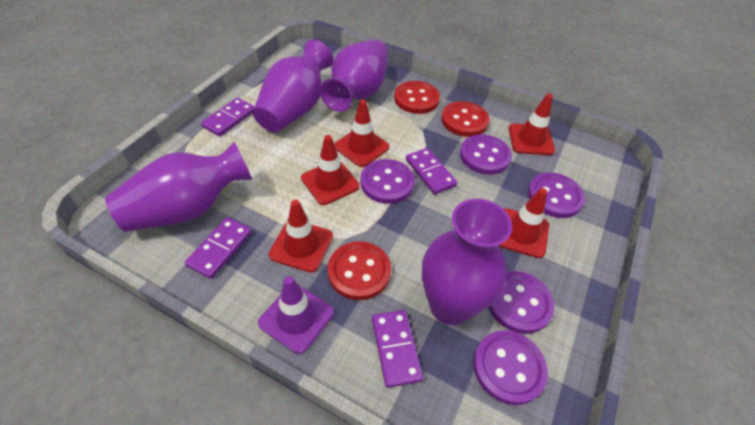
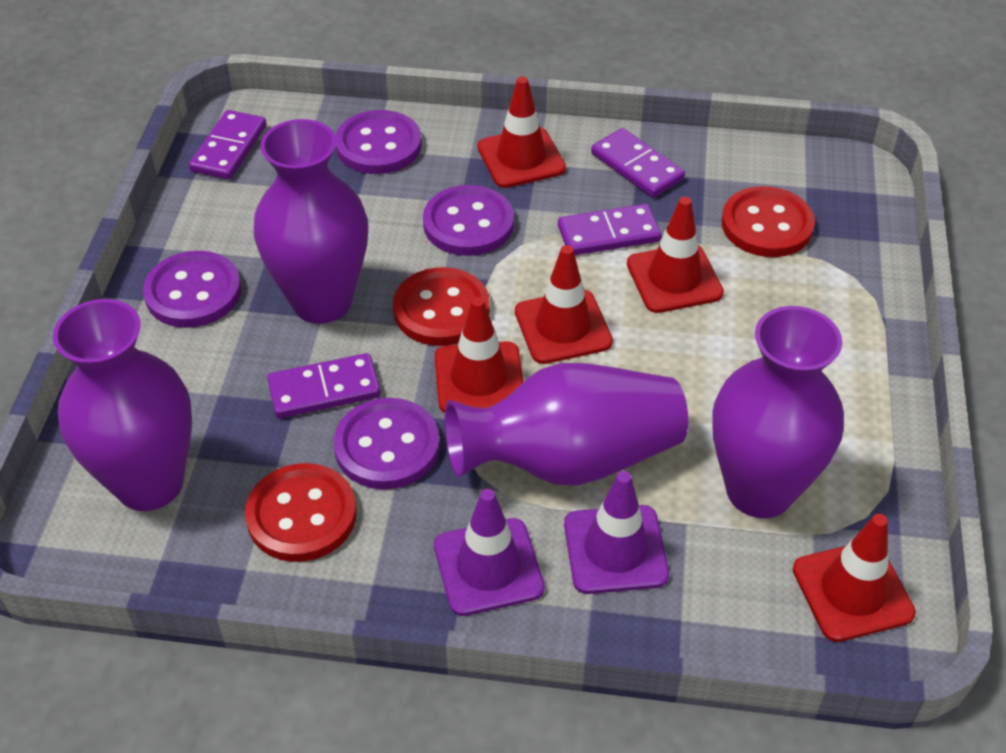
purple button: 5 -> 4
purple traffic cone: 1 -> 2

